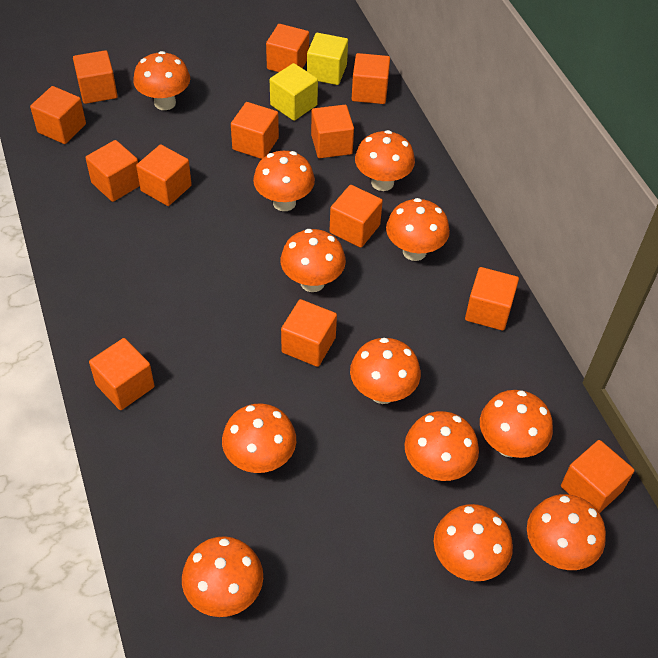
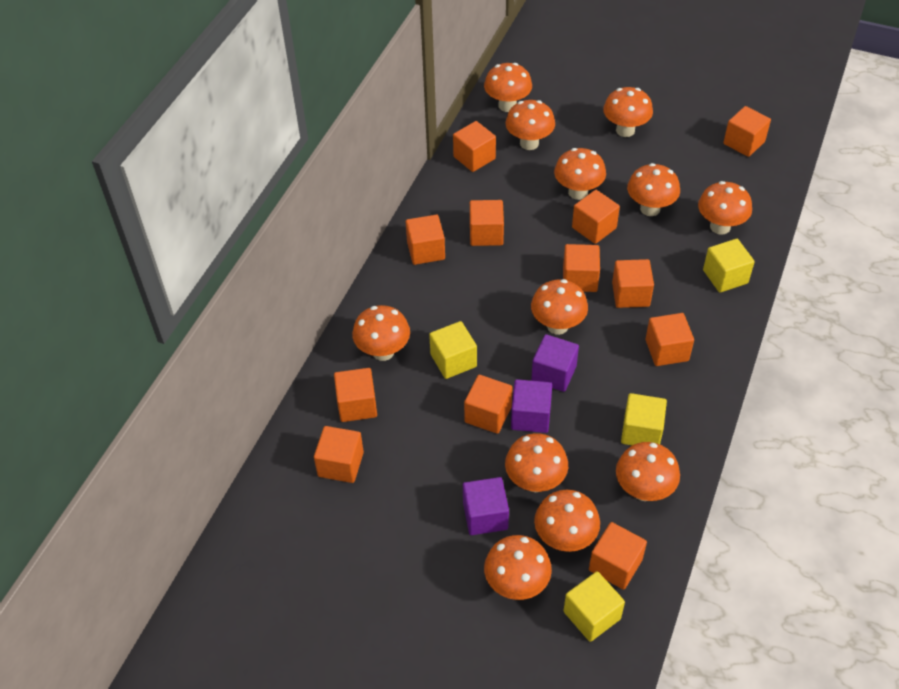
orange cube: 13 -> 12
purple cube: 0 -> 3
yellow cube: 2 -> 4

